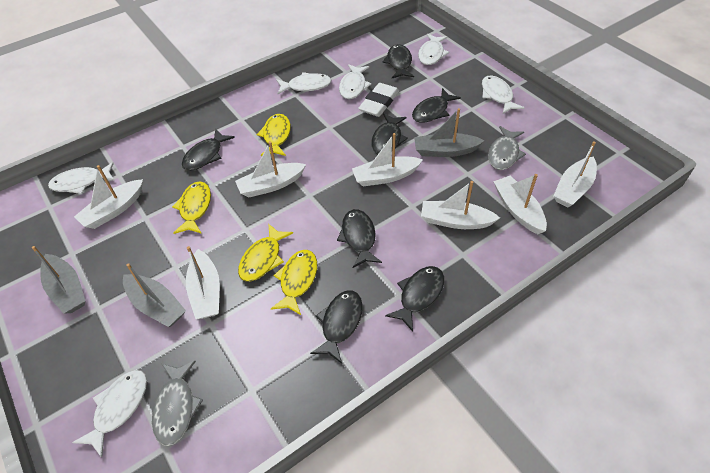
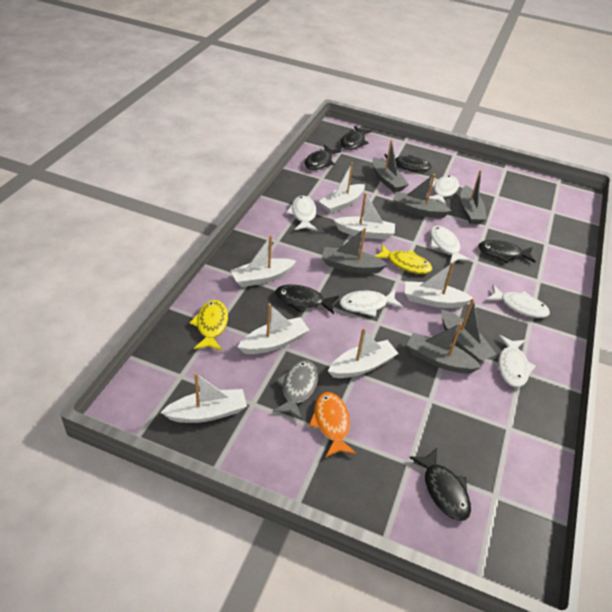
black fish: 7 -> 6
grey boat: 3 -> 6
grey fish: 2 -> 1
orange fish: 0 -> 1
white eraser: 1 -> 0
yellow fish: 4 -> 2

